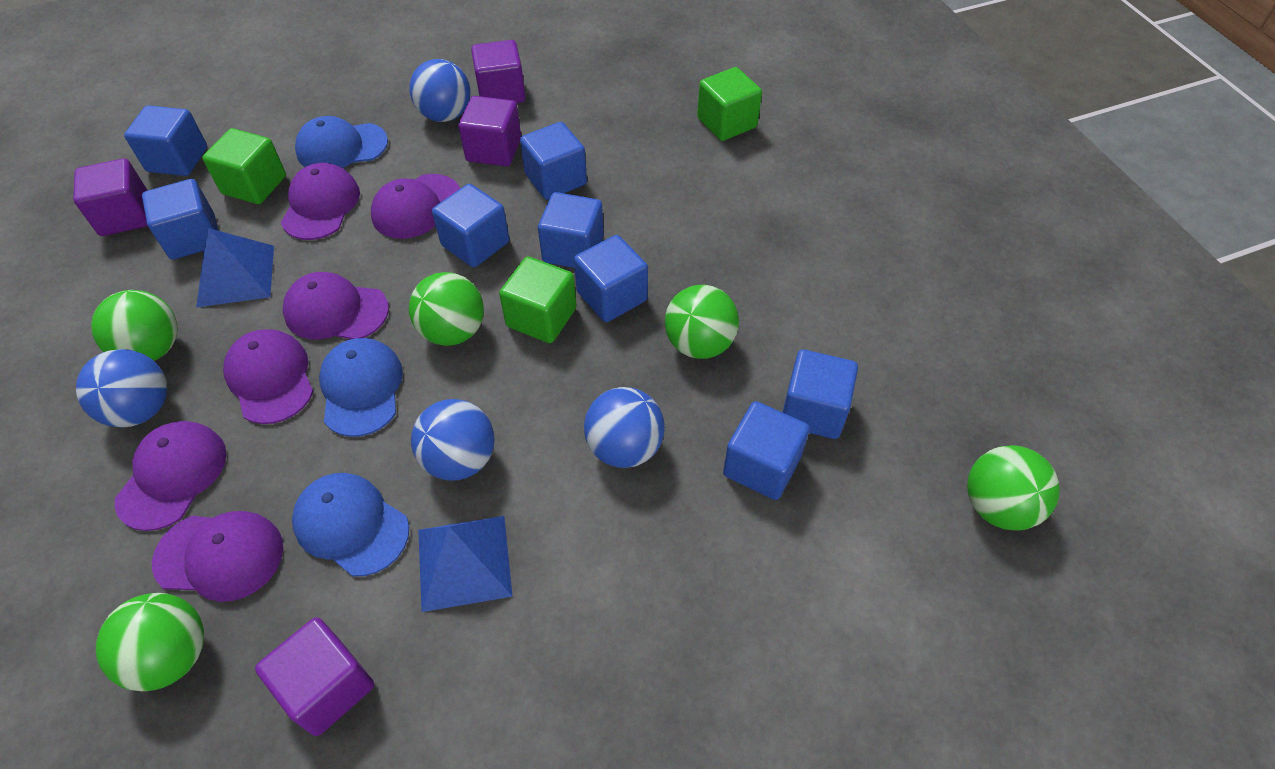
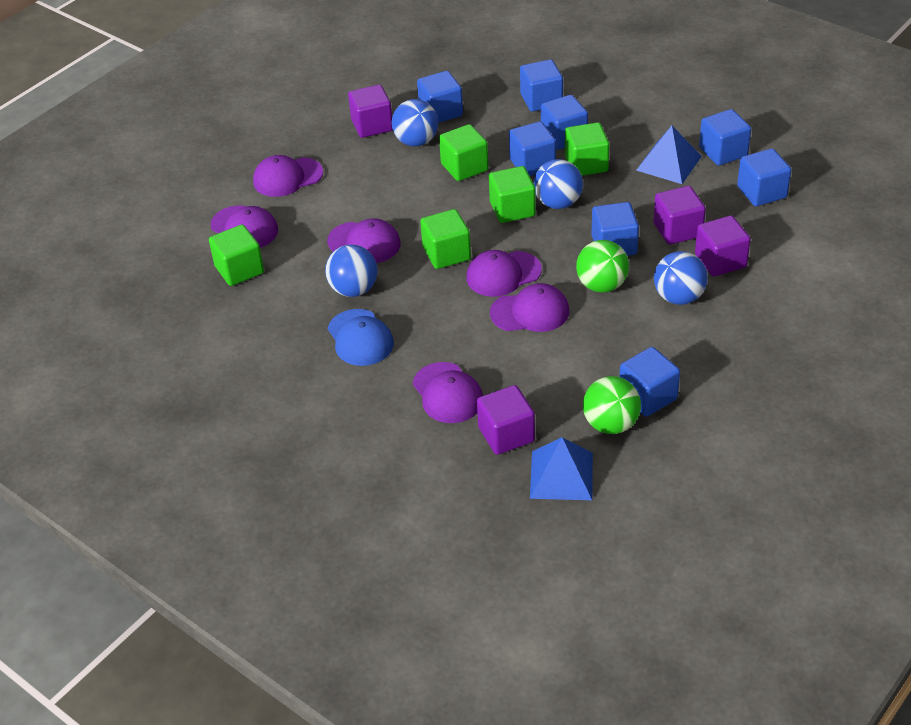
blue cap: 3 -> 1
green ball: 5 -> 2
green cube: 3 -> 5

